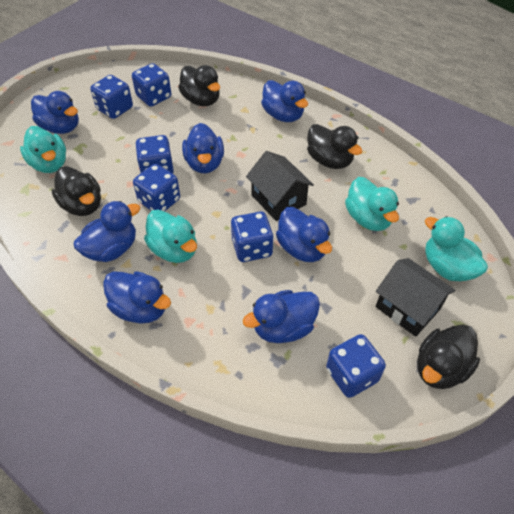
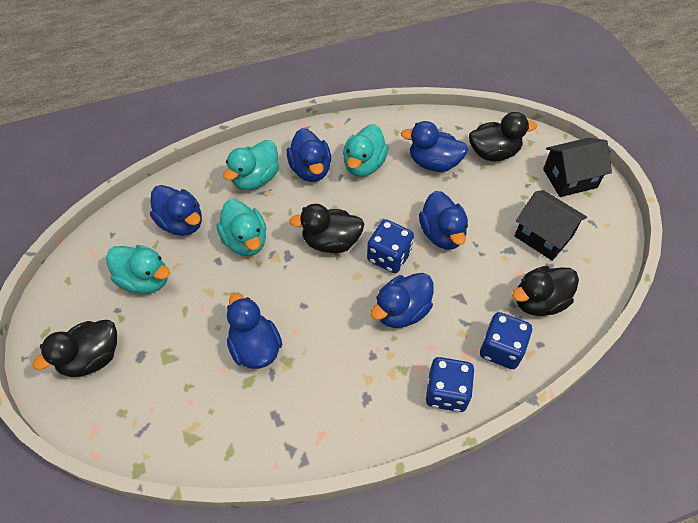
blue dice: 6 -> 3
blue duck: 7 -> 6

